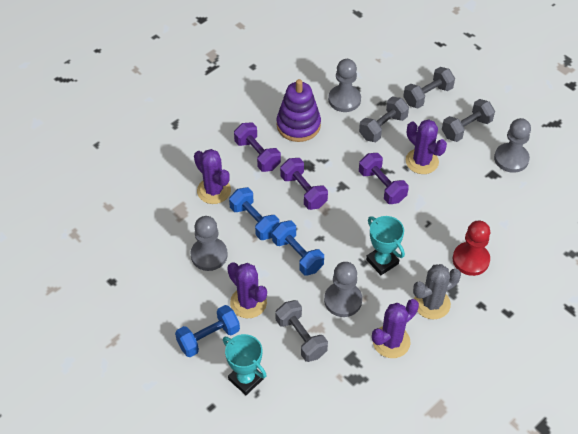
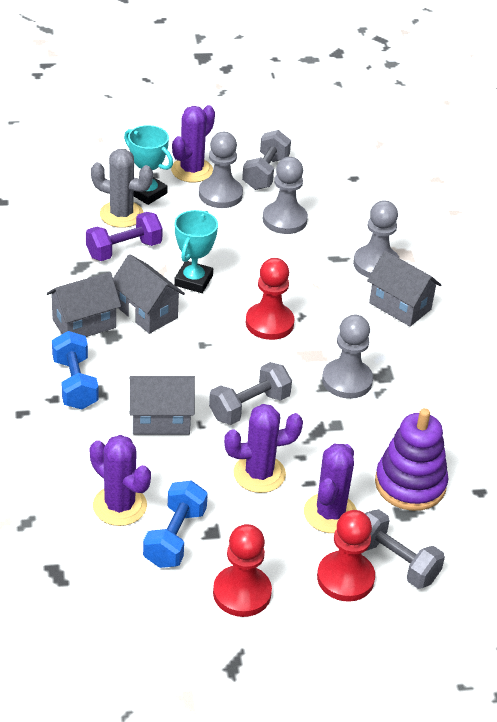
blue dumbbell: 3 -> 2
grey dumbbell: 4 -> 3
grey house: 0 -> 4
purple dumbbell: 3 -> 1
red pawn: 1 -> 3

